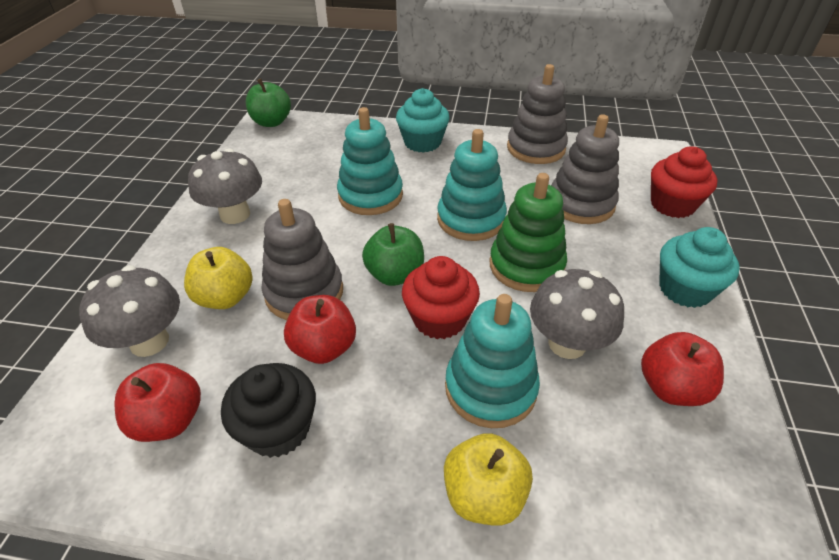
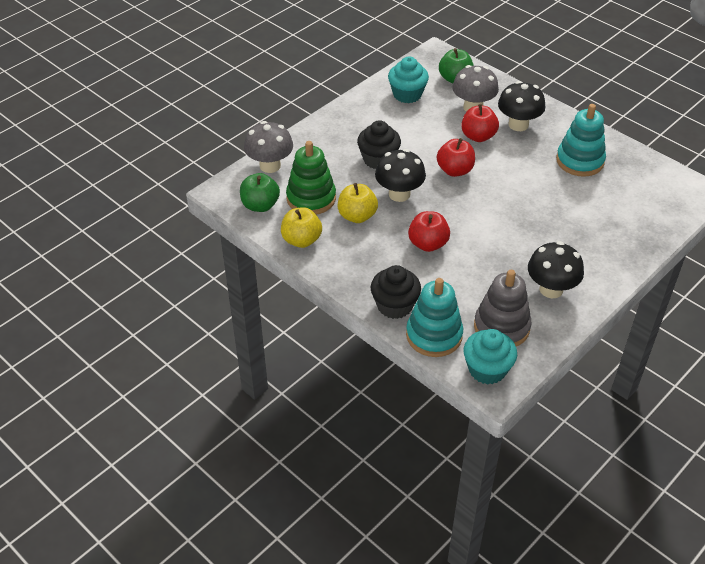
black cupcake: 1 -> 2
black mushroom: 0 -> 3
grey mushroom: 3 -> 2
grey stacking toy: 3 -> 1
red cupcake: 2 -> 0
turquoise stacking toy: 3 -> 2

